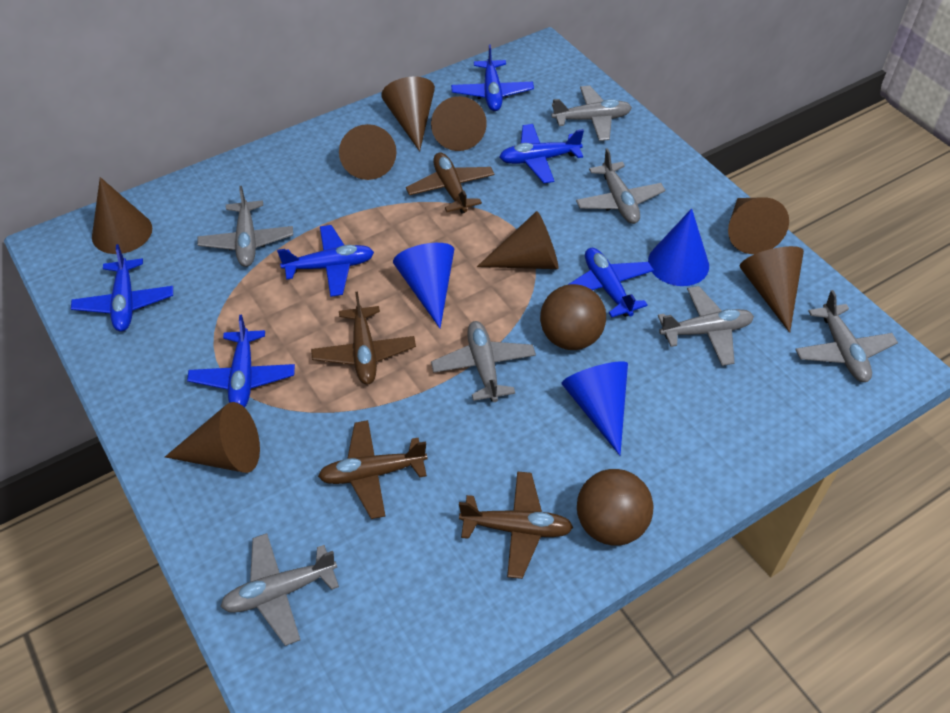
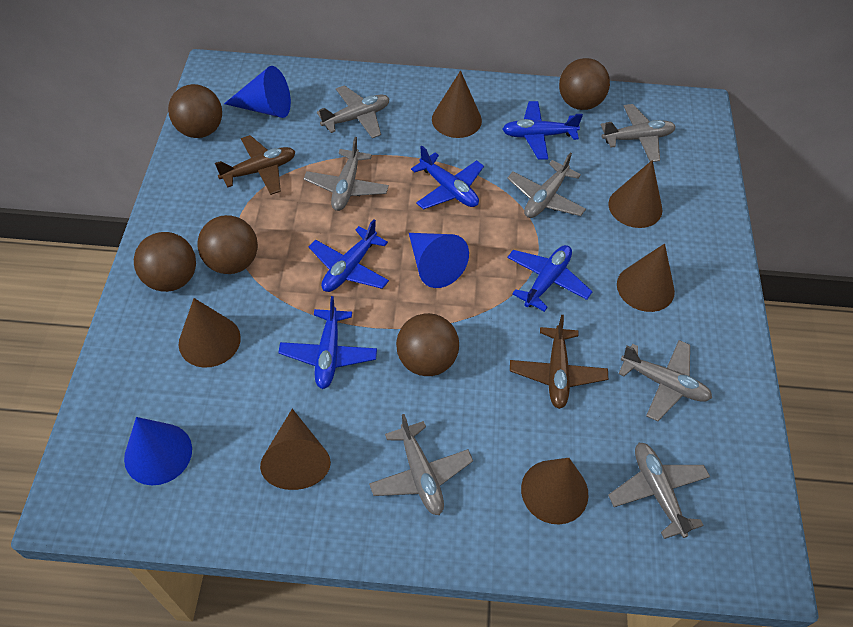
blue plane: 6 -> 5
brown ball: 2 -> 5
brown cone: 8 -> 6
brown plane: 4 -> 2

